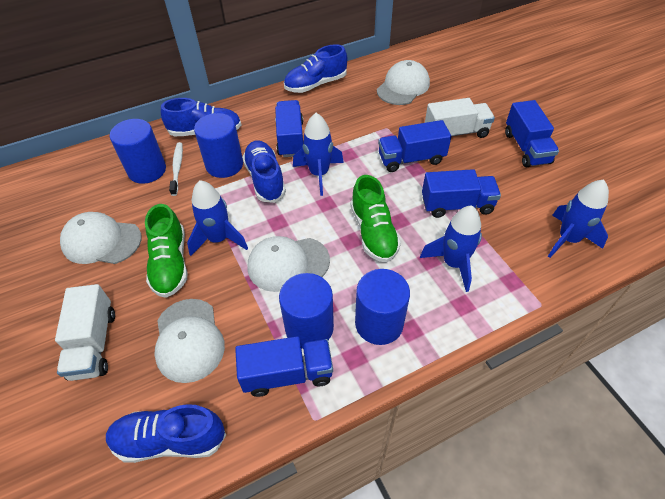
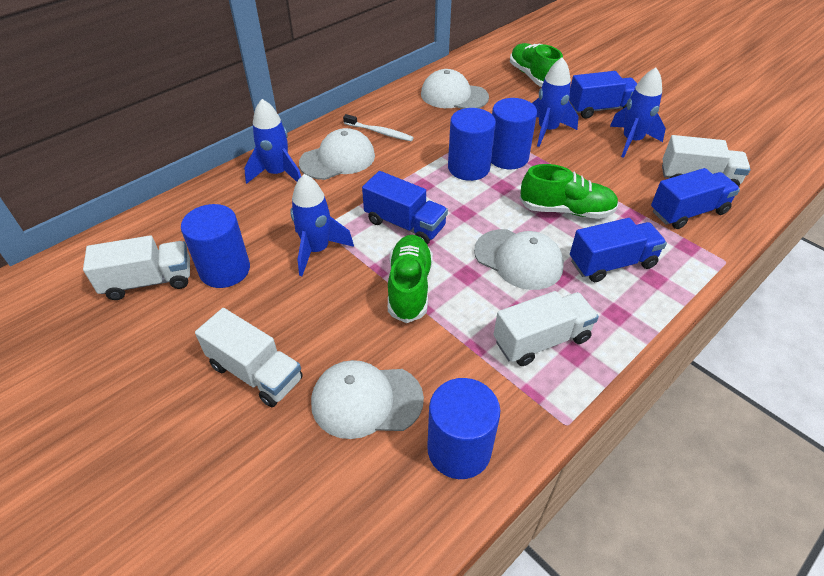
blue shoe: 4 -> 0
blue truck: 5 -> 4
green shoe: 2 -> 3
white truck: 2 -> 4

